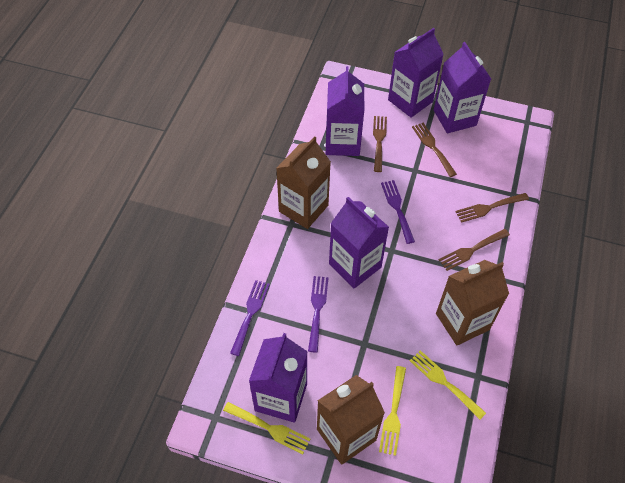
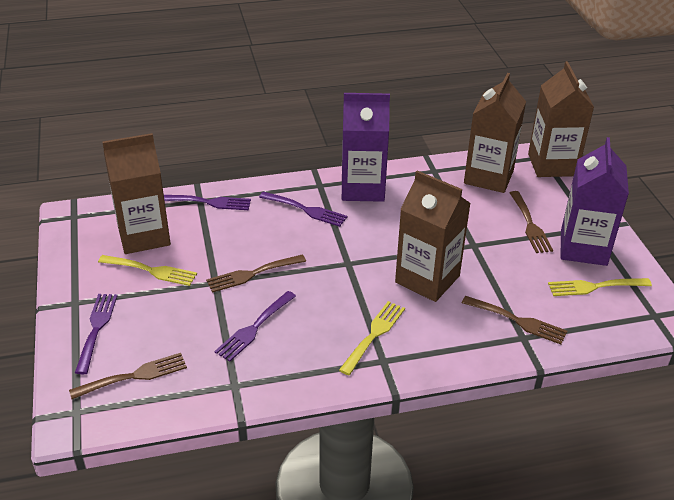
brown carton: 3 -> 4
purple carton: 5 -> 2
purple fork: 3 -> 4

